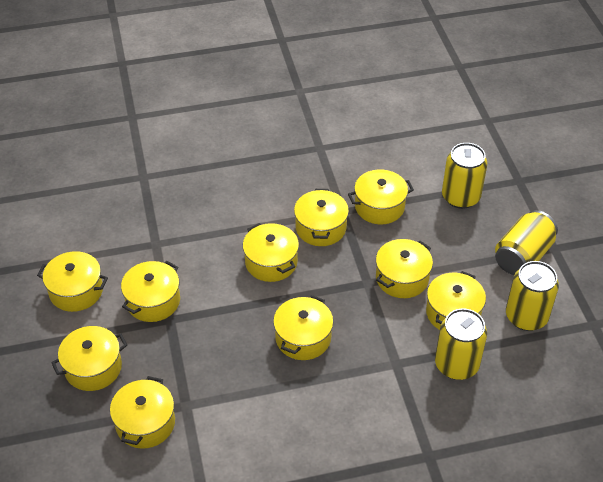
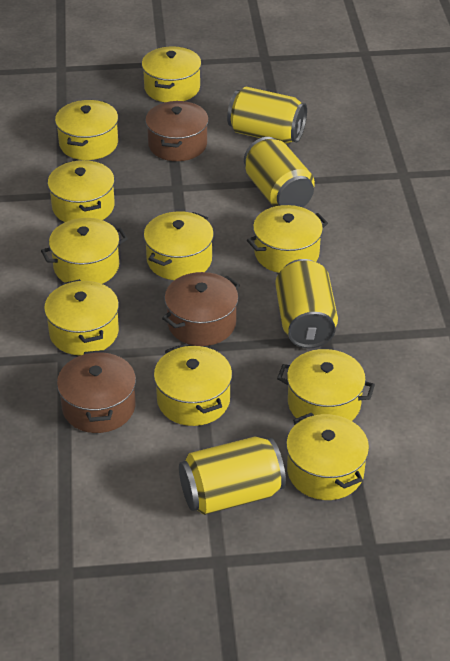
brown pot: 0 -> 3

